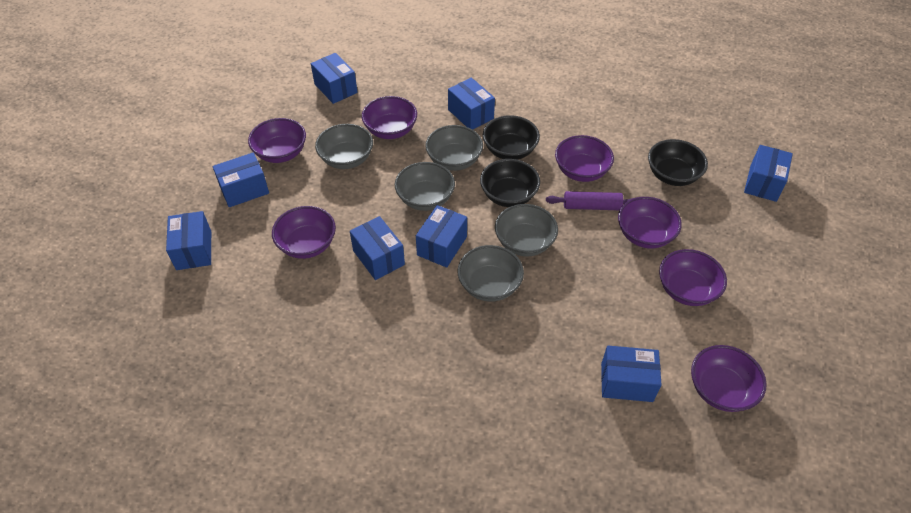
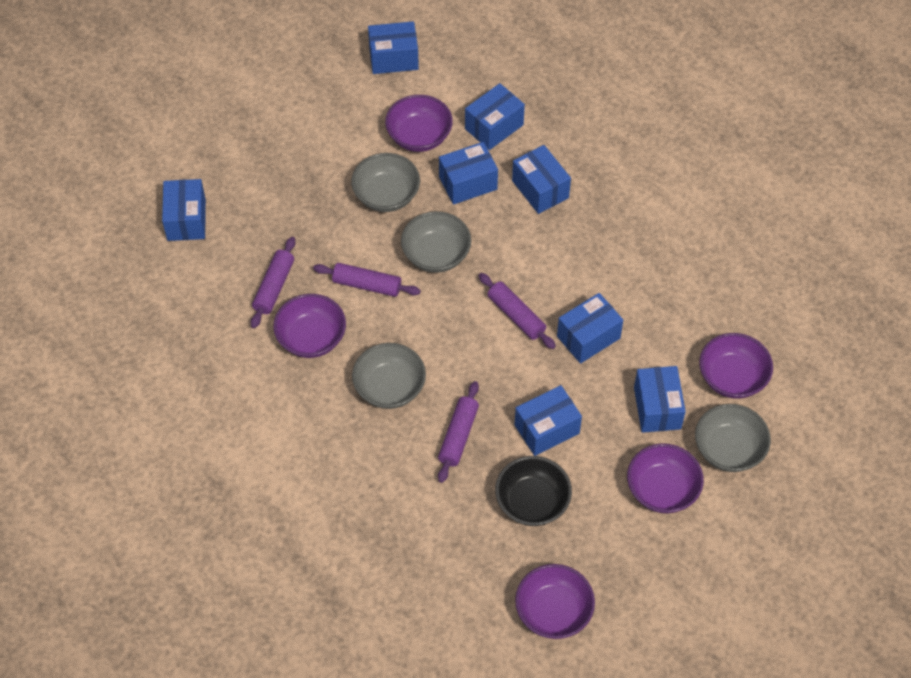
black bowl: 3 -> 1
grey bowl: 5 -> 4
purple bowl: 7 -> 5
purple rolling pin: 1 -> 4

